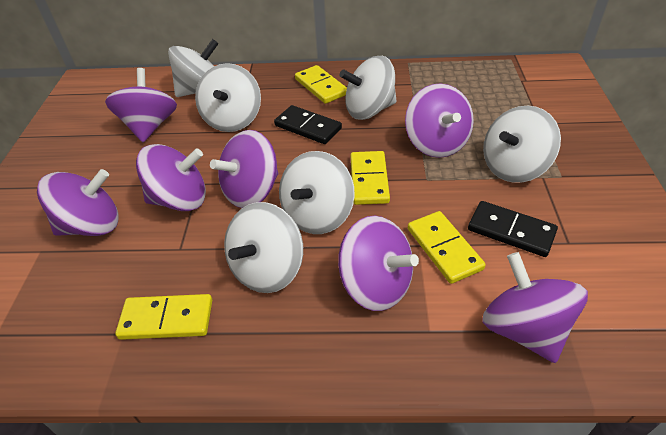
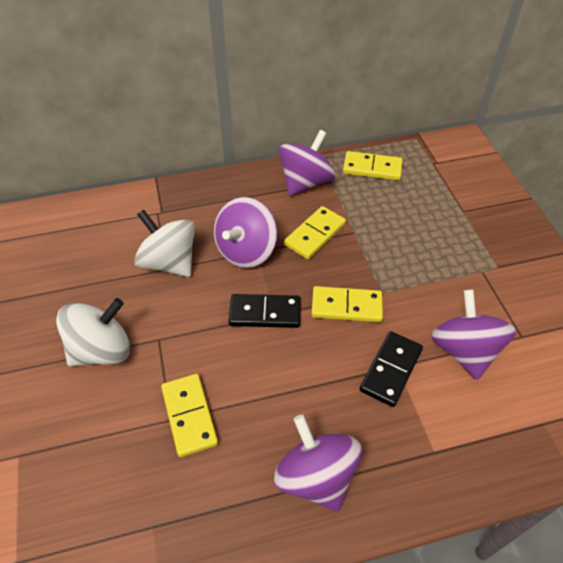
purple spinning top: 7 -> 4
white spinning top: 6 -> 2

